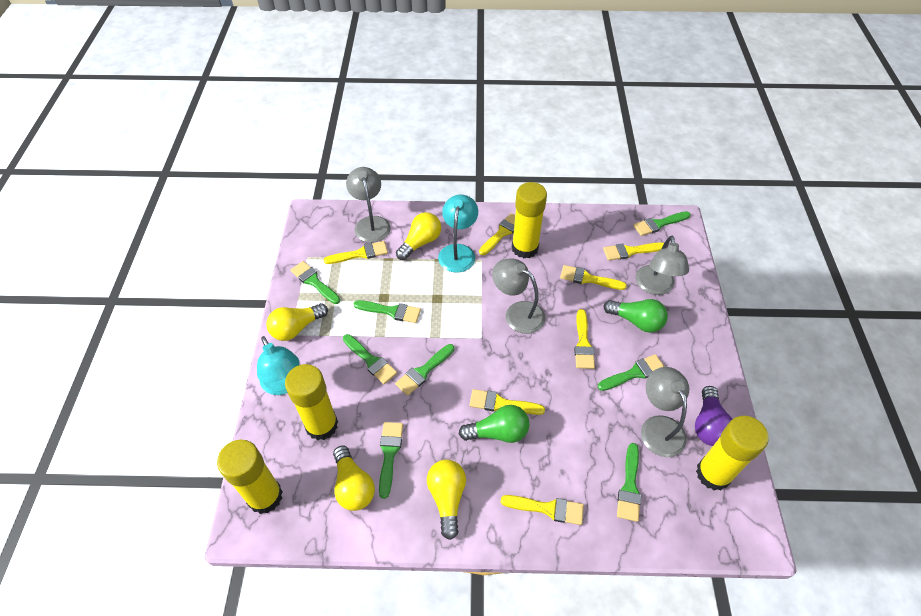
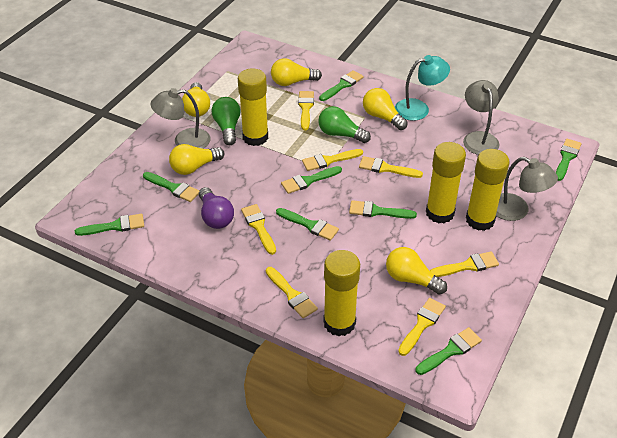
grey lamp: 4 -> 3
turquoise lamp: 2 -> 1
yellow light bulb: 4 -> 5

